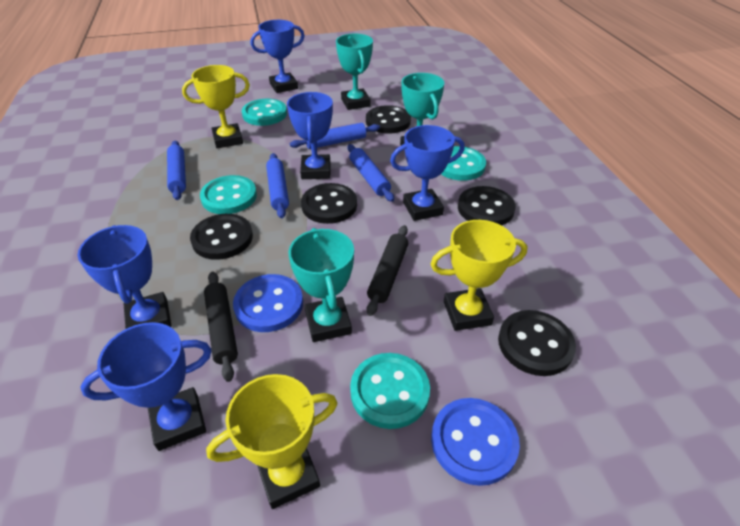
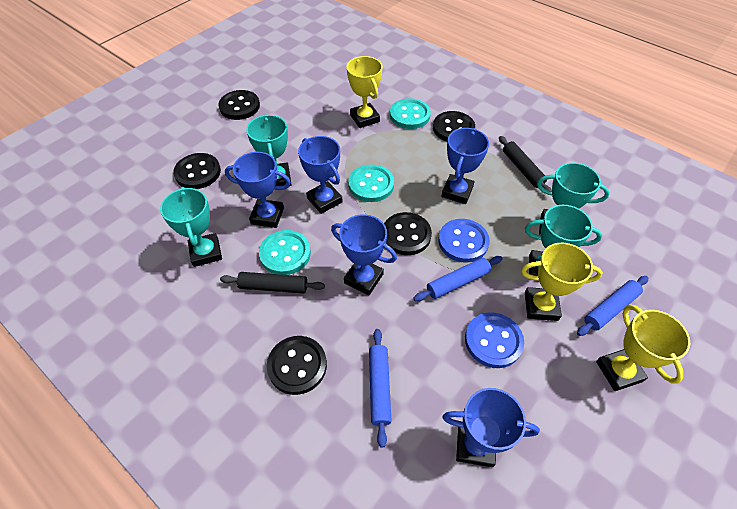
blue rolling pin: 4 -> 3
turquoise button: 4 -> 3
turquoise trophy: 3 -> 4

